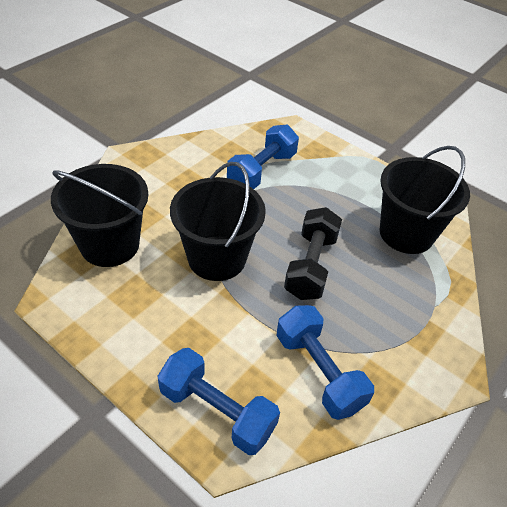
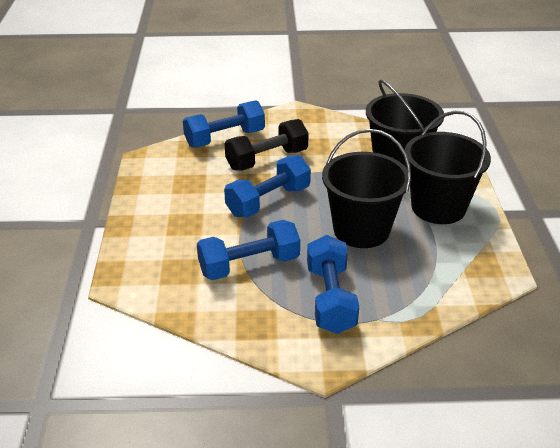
blue dumbbell: 3 -> 4

